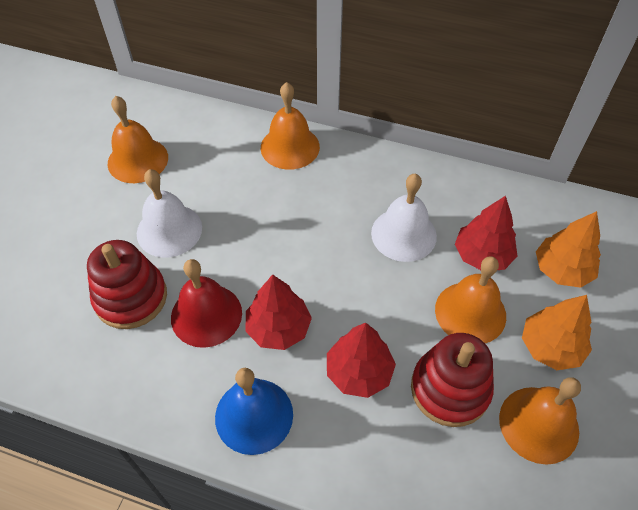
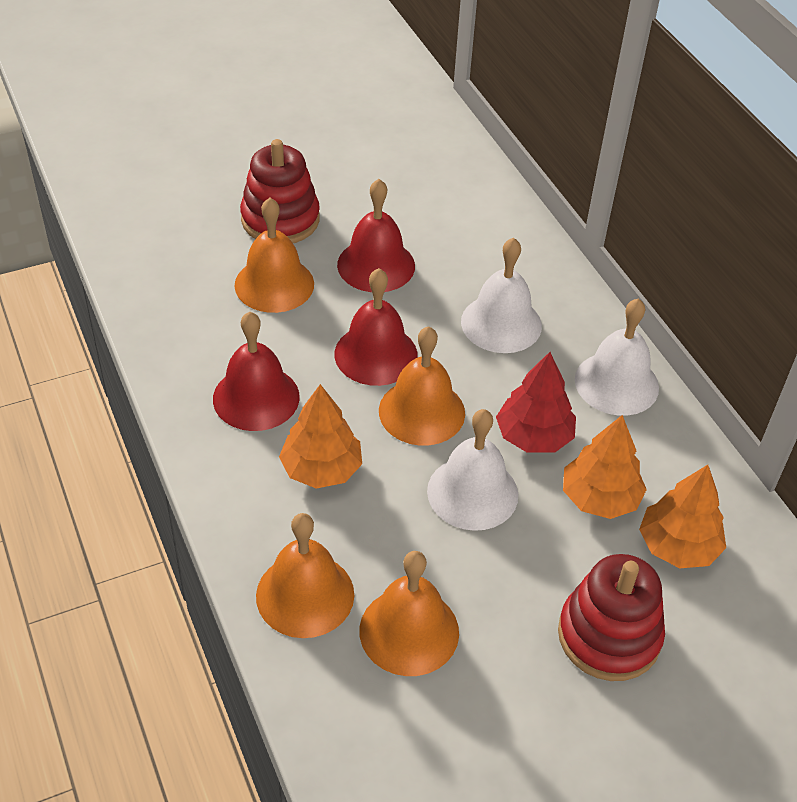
blue bell: 1 -> 0
orange tree: 2 -> 3
red bell: 1 -> 3
red tree: 3 -> 1
white bell: 2 -> 3

